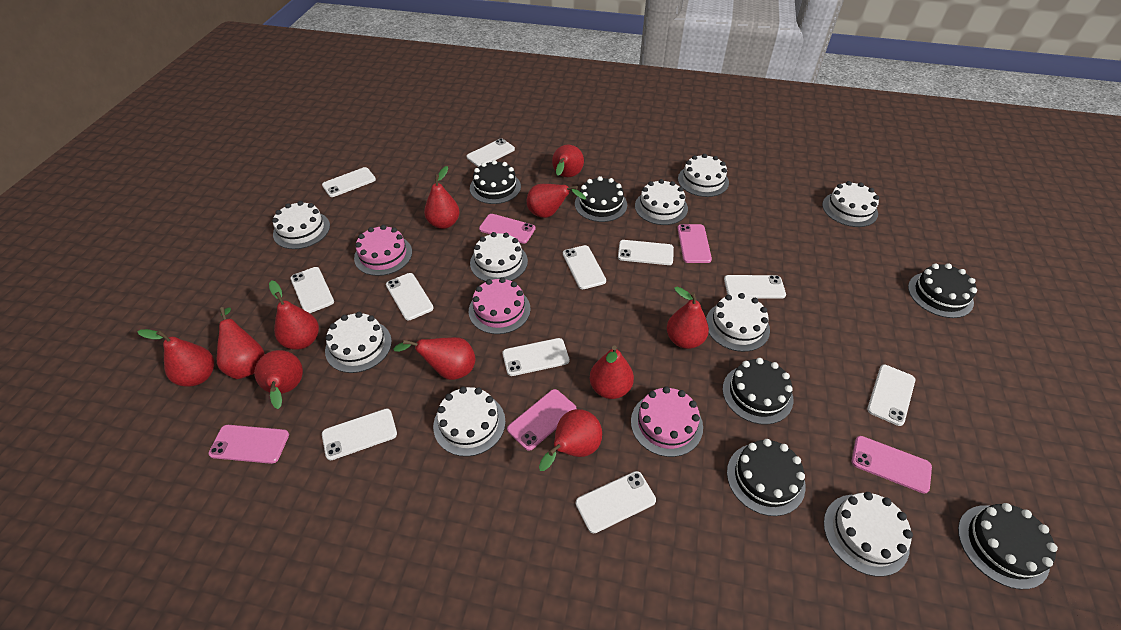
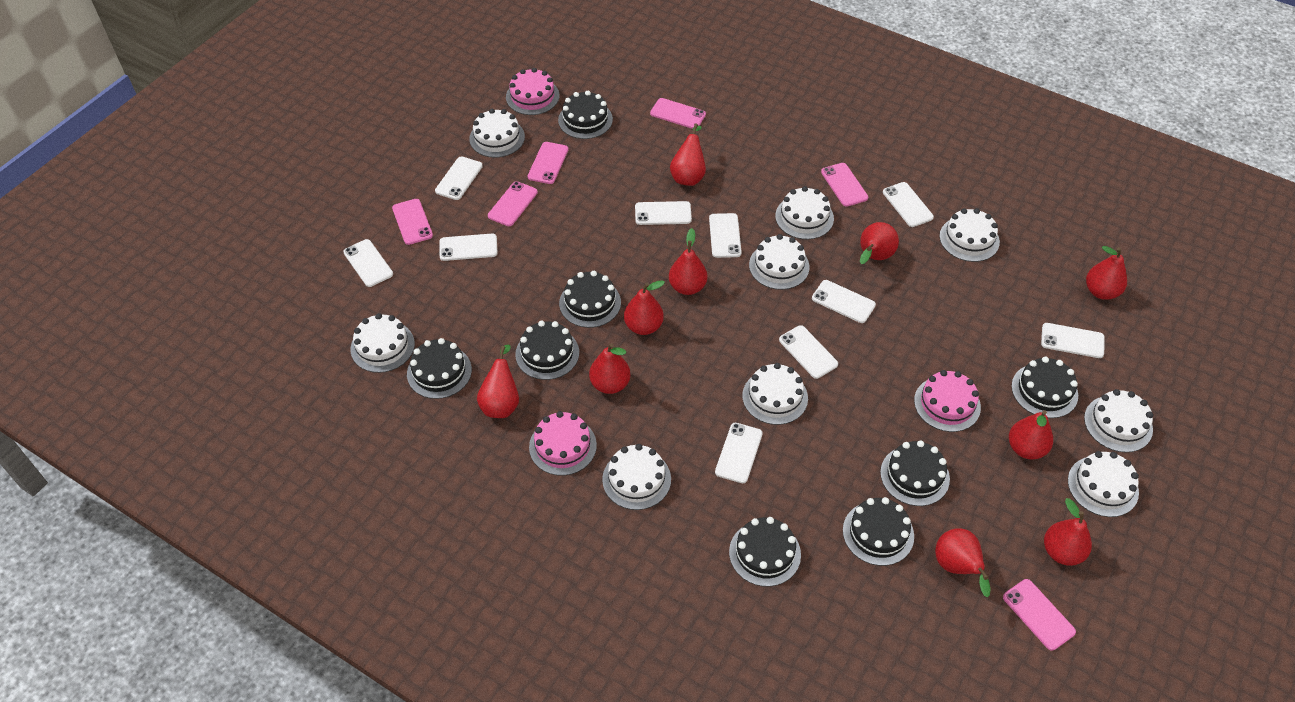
black cake: 6 -> 8
pink phone: 5 -> 6
red pear: 11 -> 10
white phone: 11 -> 10

